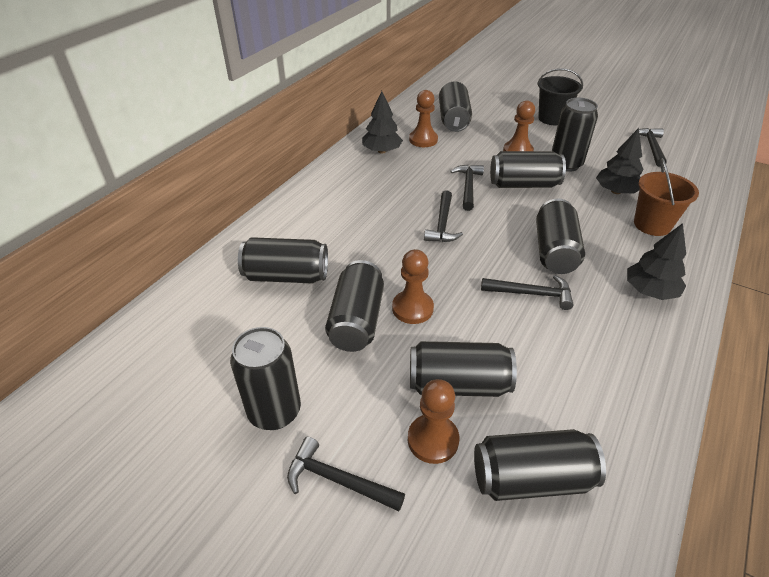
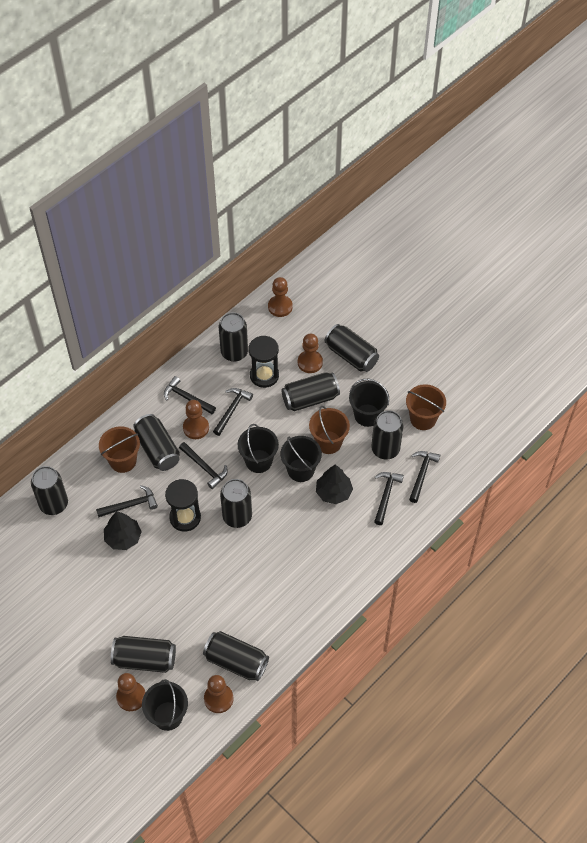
black bucket: 1 -> 4
black hammer: 5 -> 6
black hourglass: 0 -> 2
black tree: 3 -> 2
brown bucket: 1 -> 3
brown pawn: 4 -> 5

